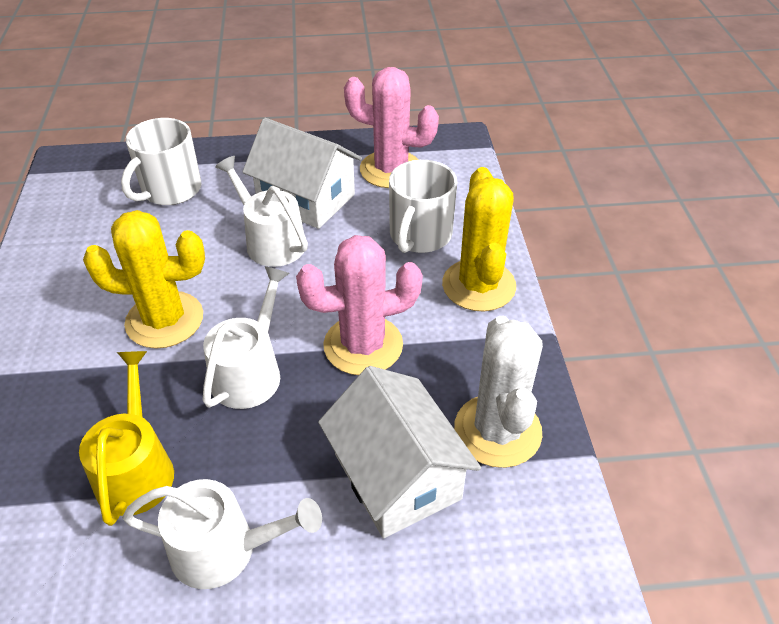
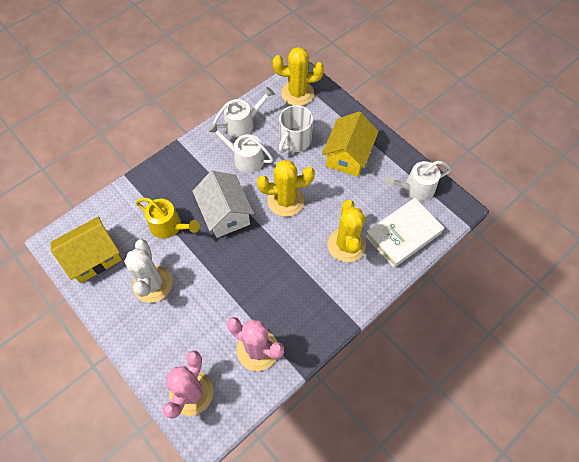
white book: 0 -> 1
white house: 2 -> 1
white mug: 2 -> 1
yellow cactus: 2 -> 3
yellow house: 0 -> 2

